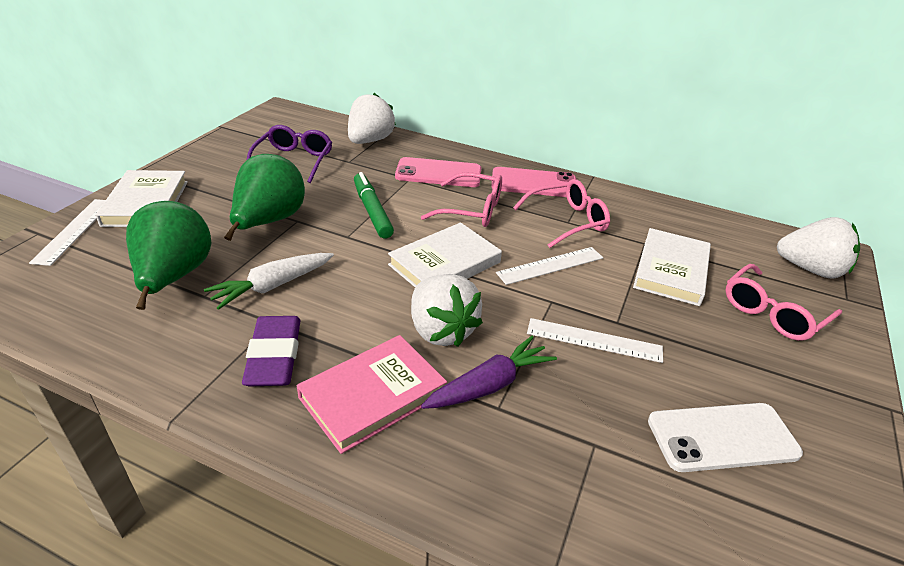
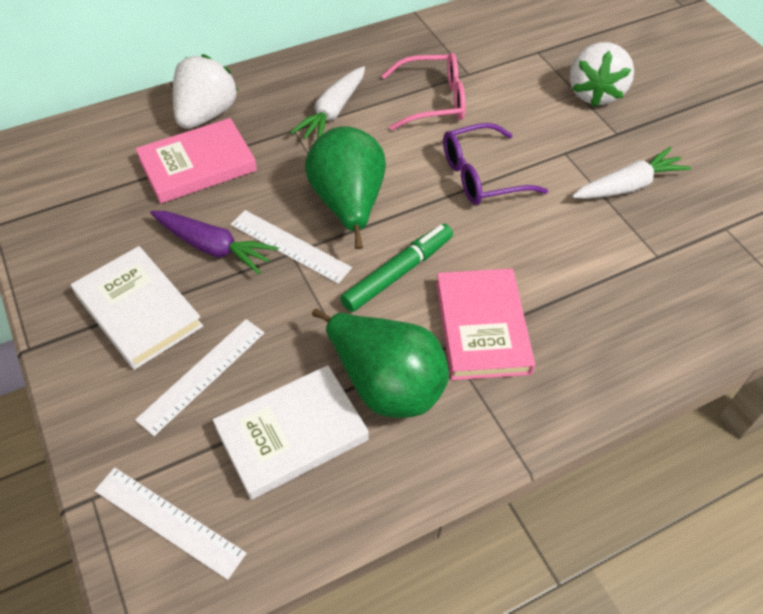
pink book: 1 -> 2
pink glasses: 3 -> 1
pink phone: 2 -> 0
purple eraser: 1 -> 0
white book: 3 -> 2
white carrot: 1 -> 2
white phone: 1 -> 0
white strawberry: 3 -> 2

